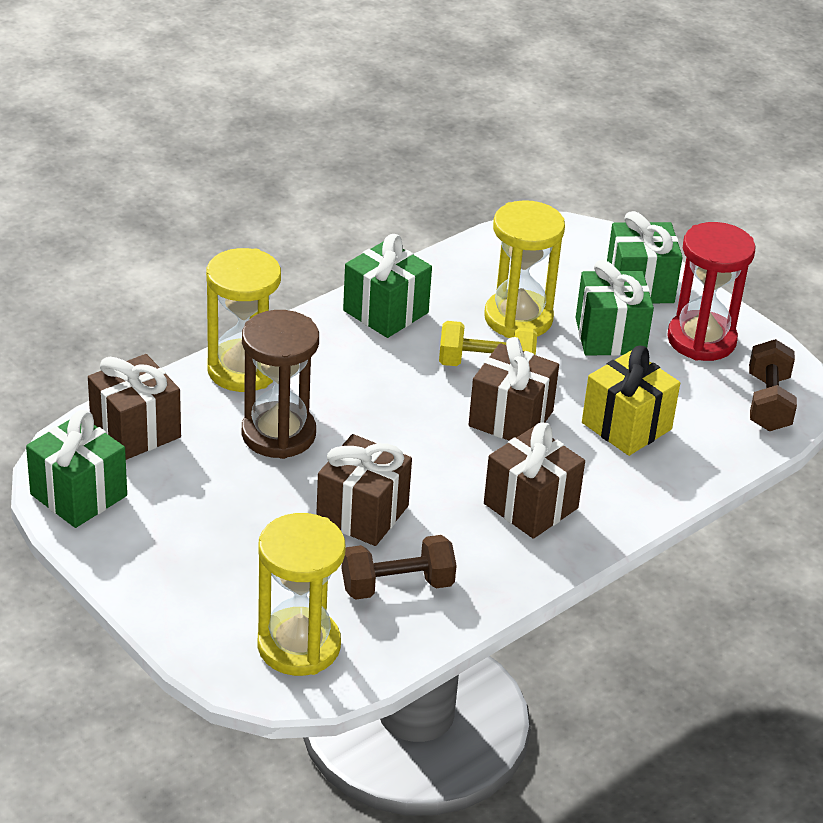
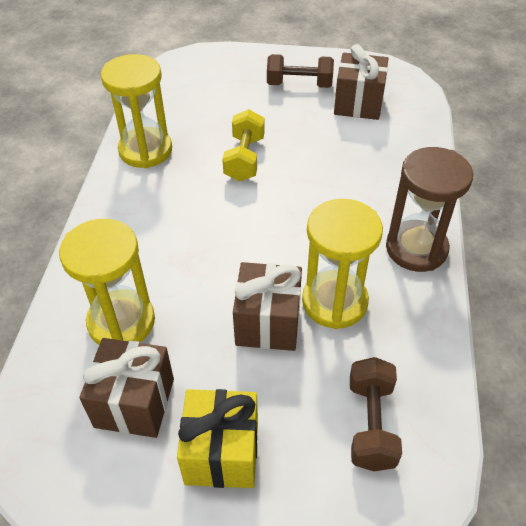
brown gift: 4 -> 3
green gift: 4 -> 0
red hourglass: 1 -> 0

